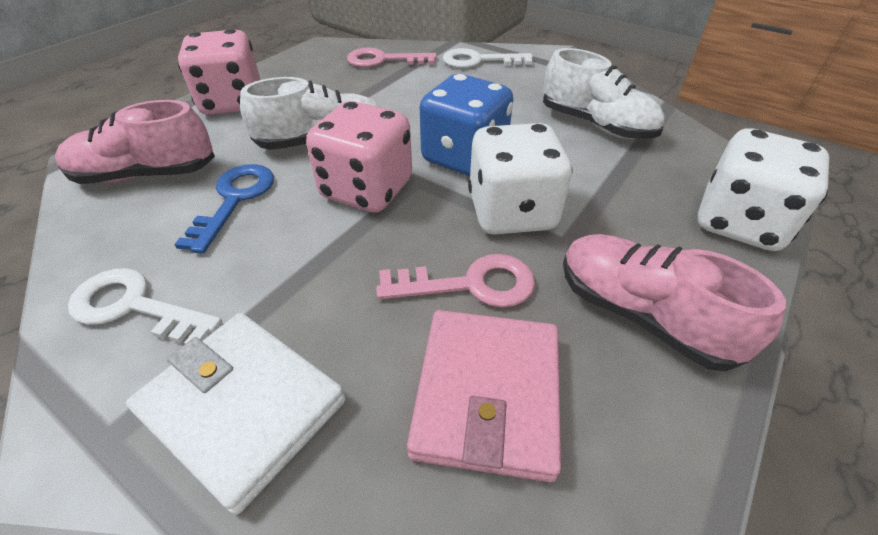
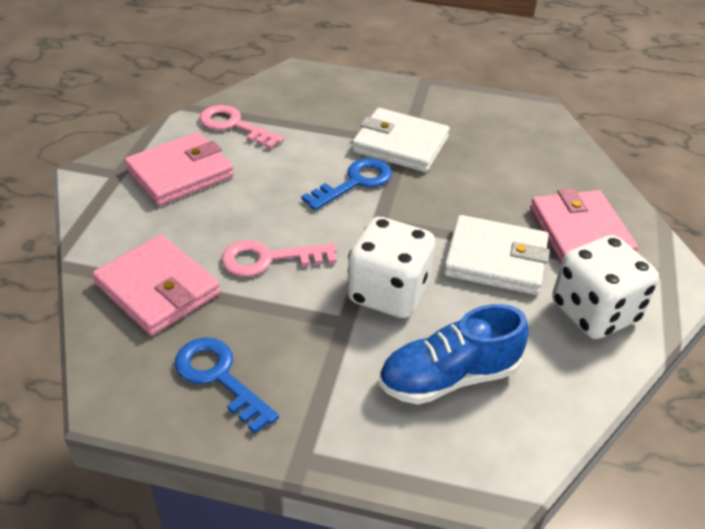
blue dice: 1 -> 0
blue key: 1 -> 2
blue shoe: 0 -> 1
pink dice: 2 -> 0
pink shoe: 2 -> 0
pink wallet: 1 -> 3
white key: 2 -> 0
white shoe: 2 -> 0
white wallet: 1 -> 2

